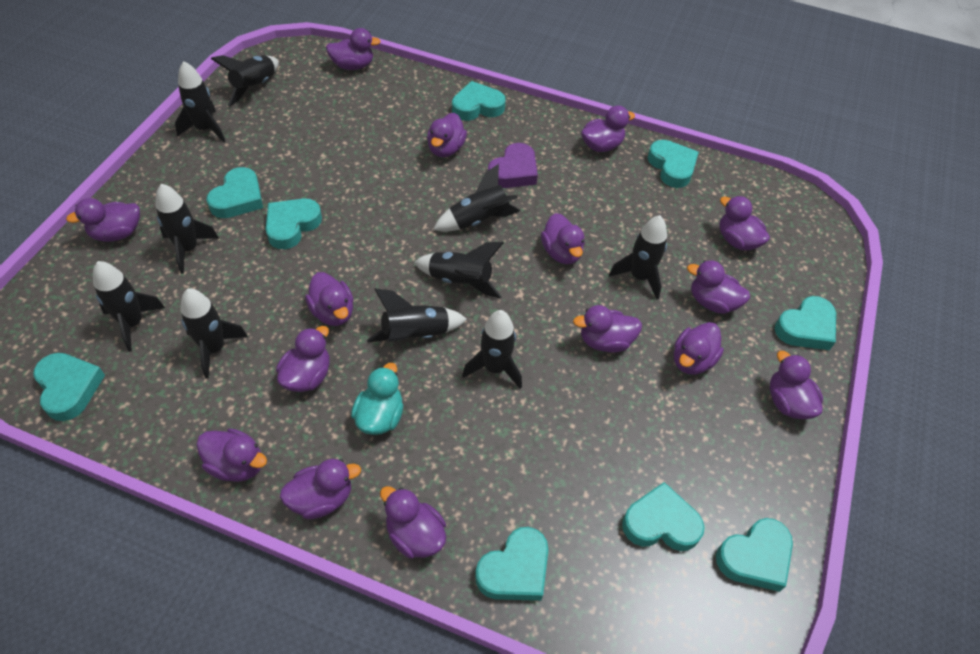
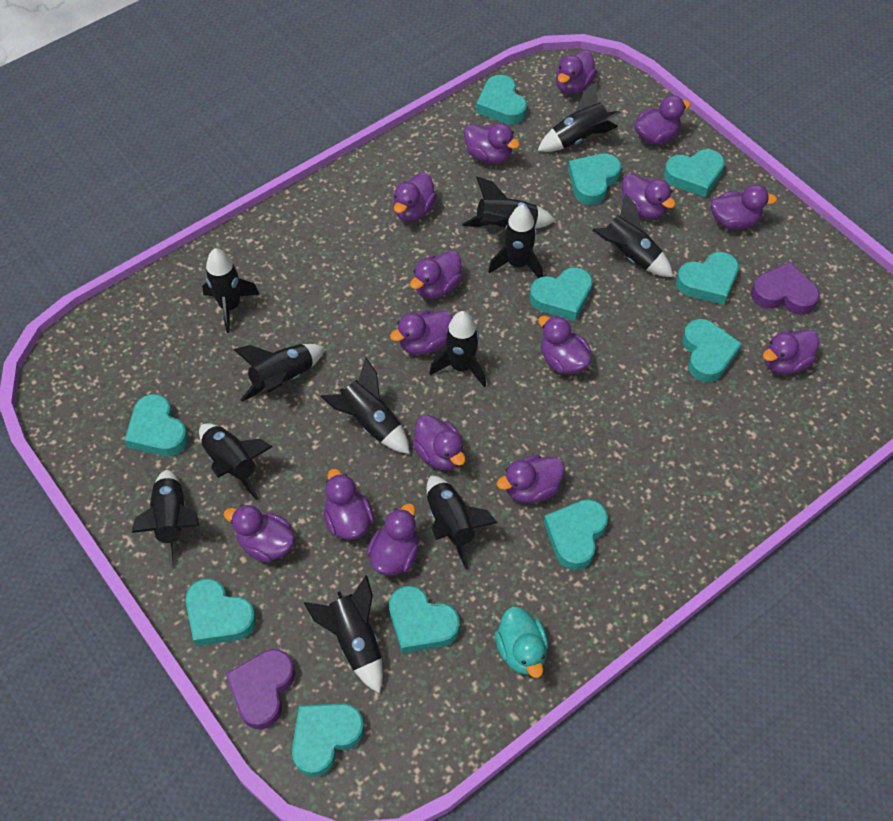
black rocket: 10 -> 12
purple heart: 1 -> 2
turquoise heart: 9 -> 11

